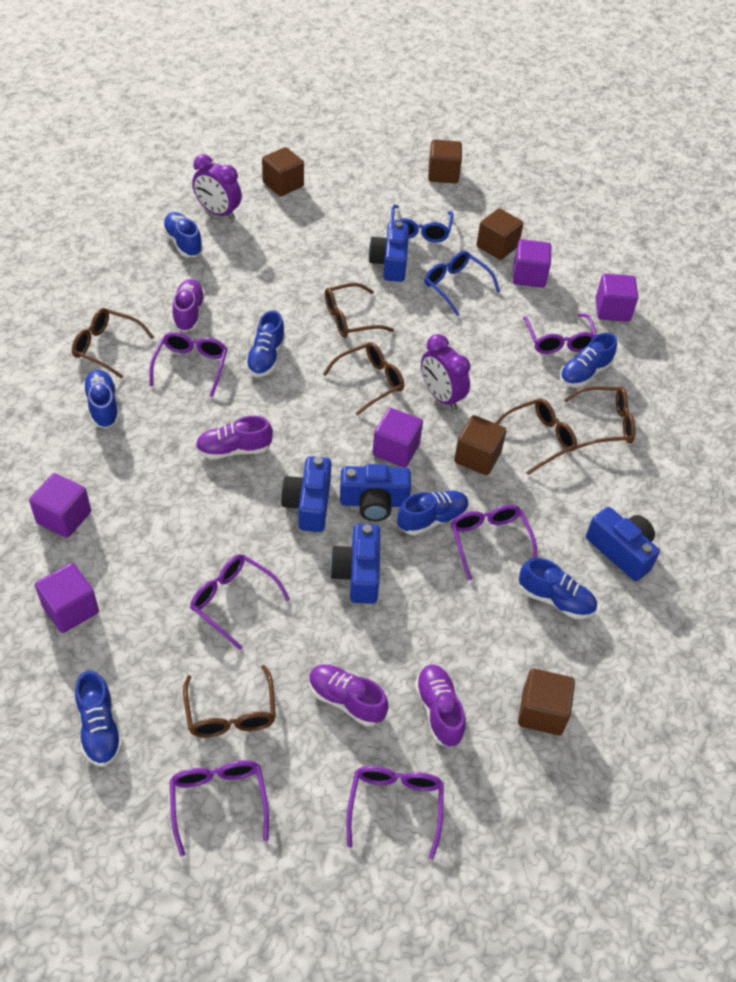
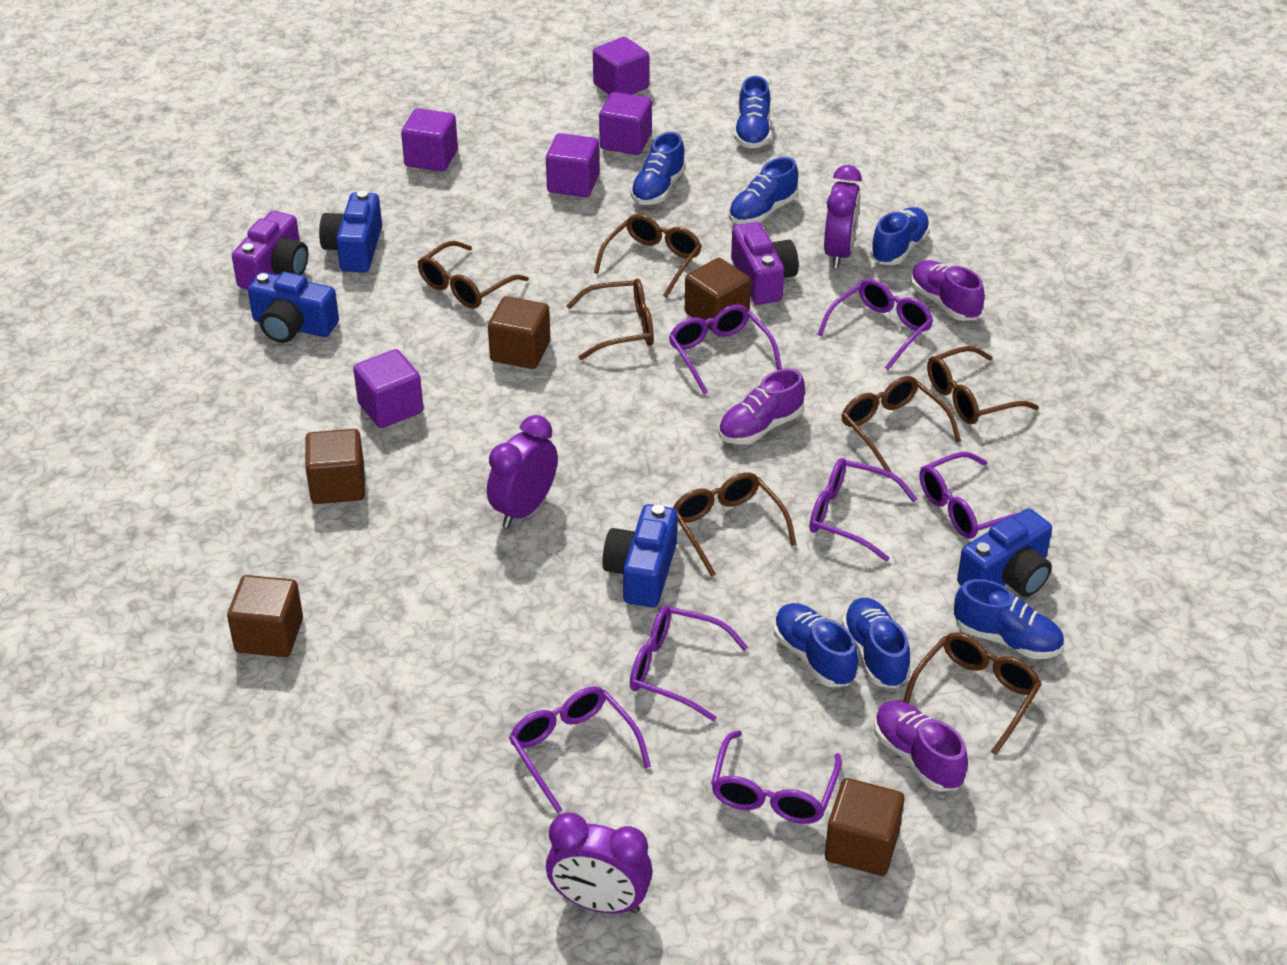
blue camera: 5 -> 4
blue glasses: 2 -> 0
brown glasses: 6 -> 7
purple camera: 0 -> 2
purple clock: 2 -> 3
purple glasses: 6 -> 7
purple shoe: 4 -> 3

